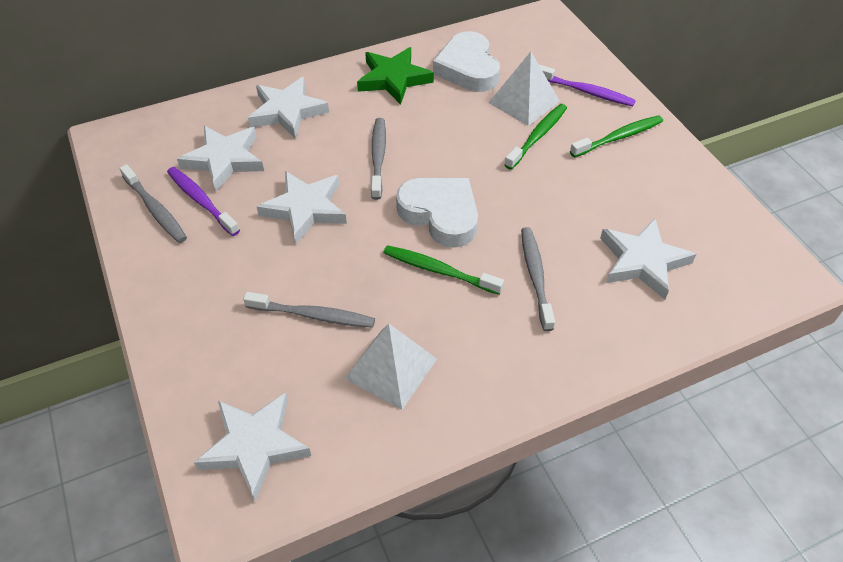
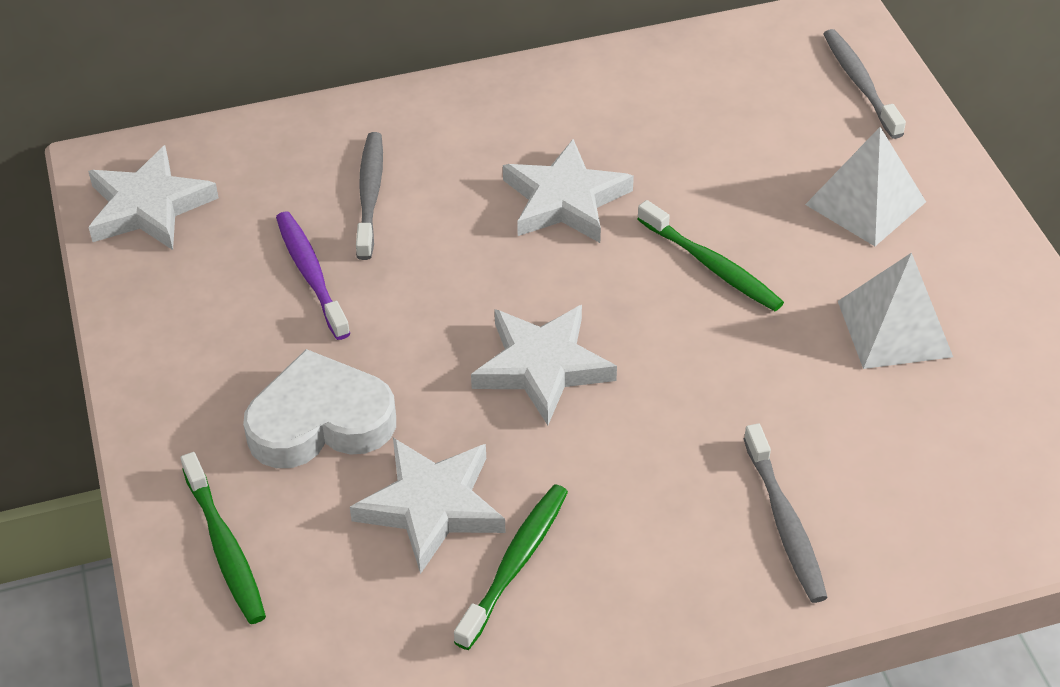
green star: 1 -> 0
grey toothbrush: 4 -> 3
purple toothbrush: 2 -> 1
white heart: 2 -> 1
white star: 5 -> 4

